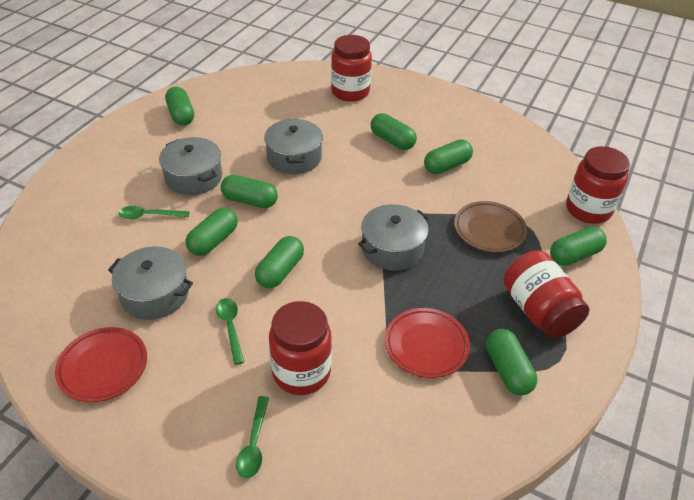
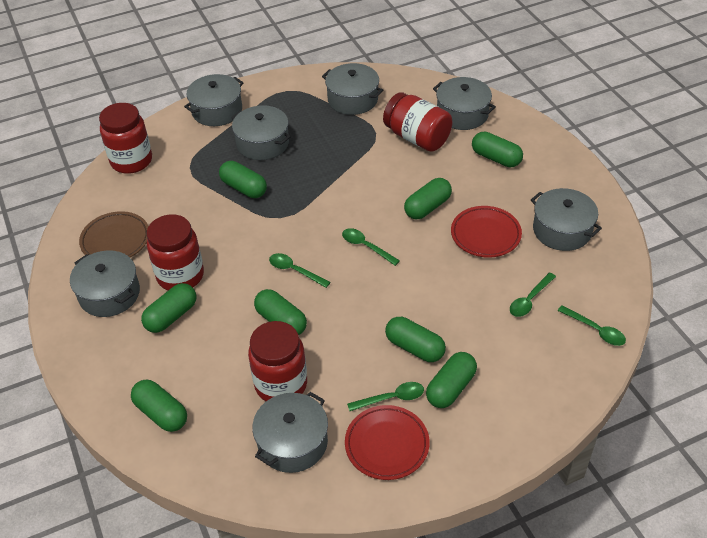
green spoon: 3 -> 5
grey pot: 4 -> 7

